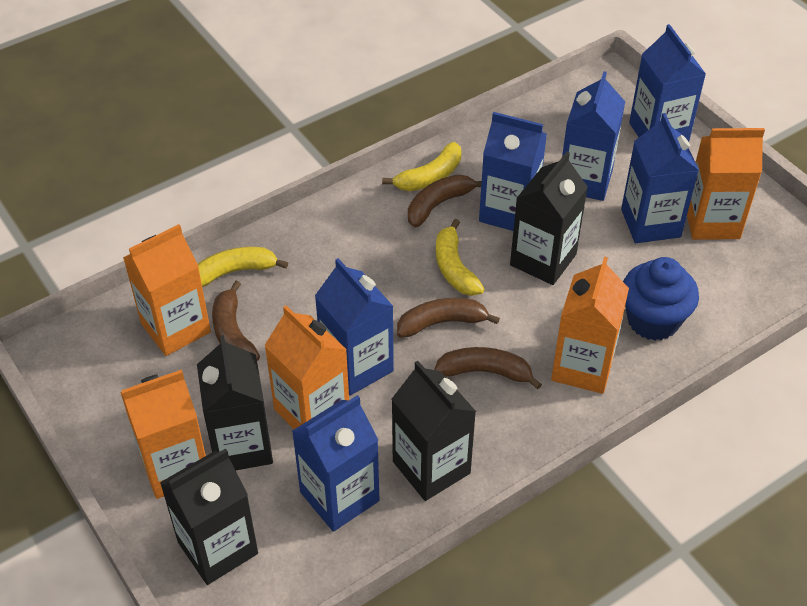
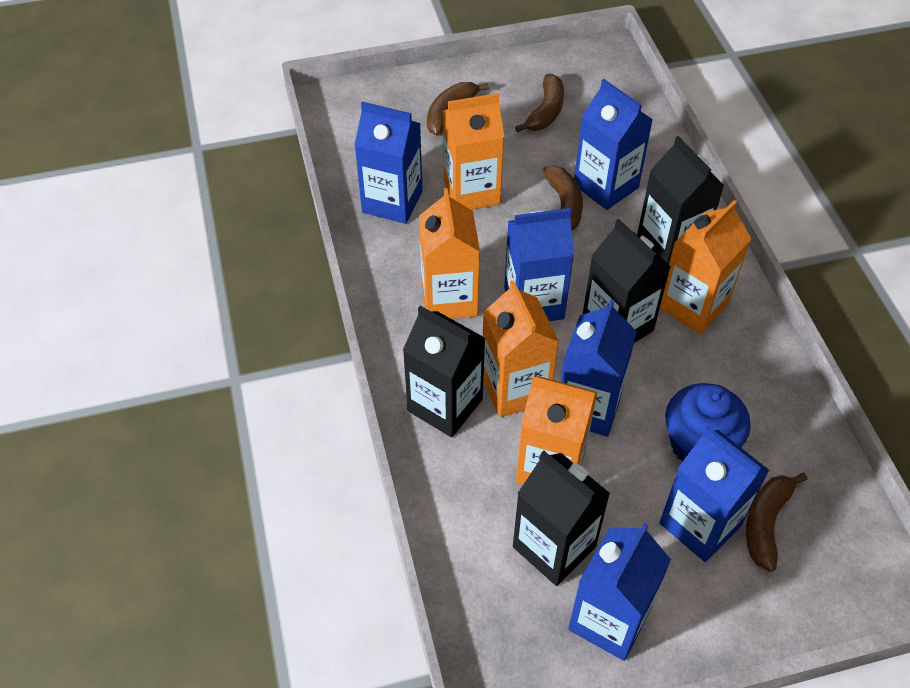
yellow banana: 3 -> 0

